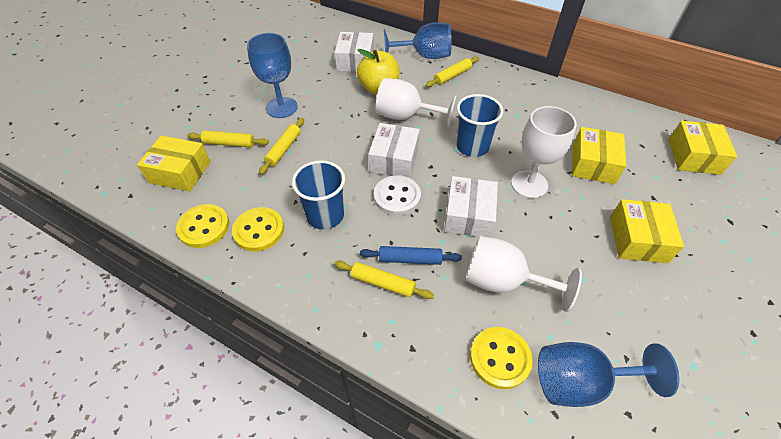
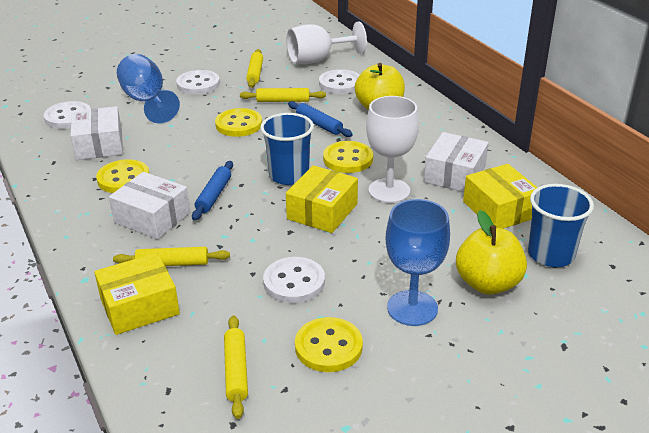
blue goblet: 3 -> 2
blue rolling pin: 1 -> 2
white button: 1 -> 4
white goblet: 3 -> 2
yellow apple: 1 -> 2
yellow box: 4 -> 3
yellow button: 3 -> 4

